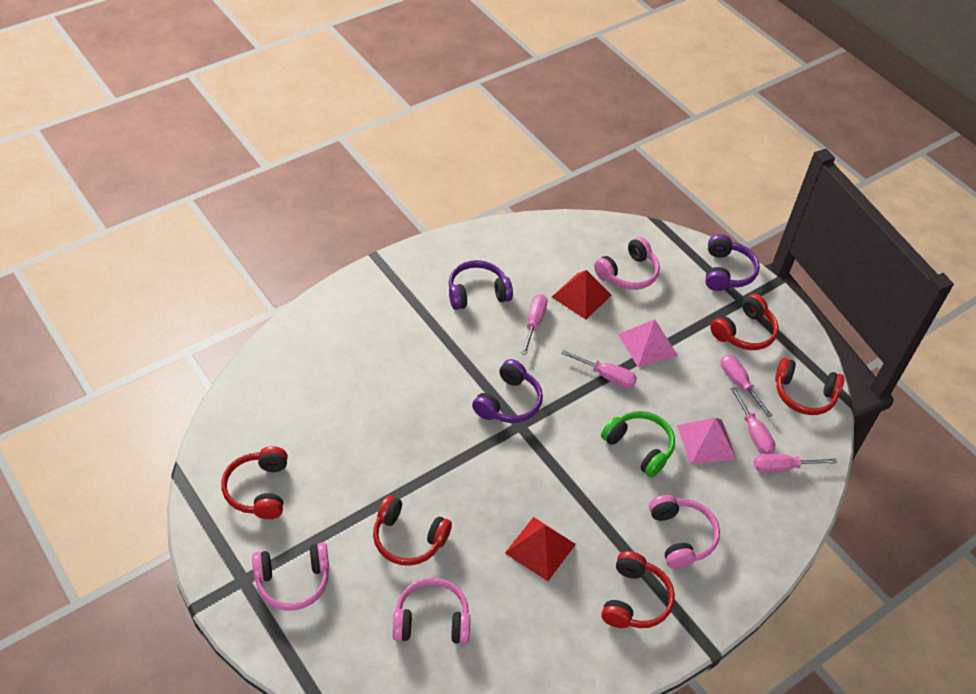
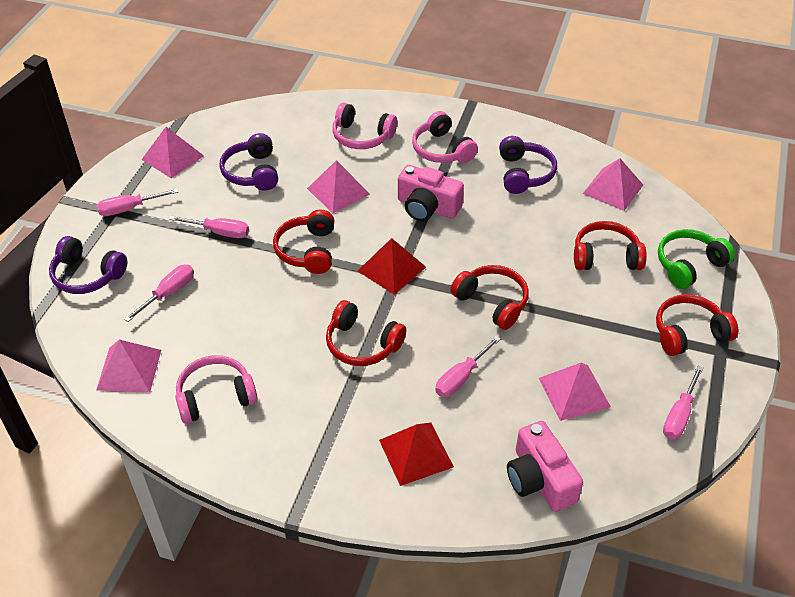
pink camera: 0 -> 2
pink headphones: 4 -> 3
pink pyramid: 2 -> 5

